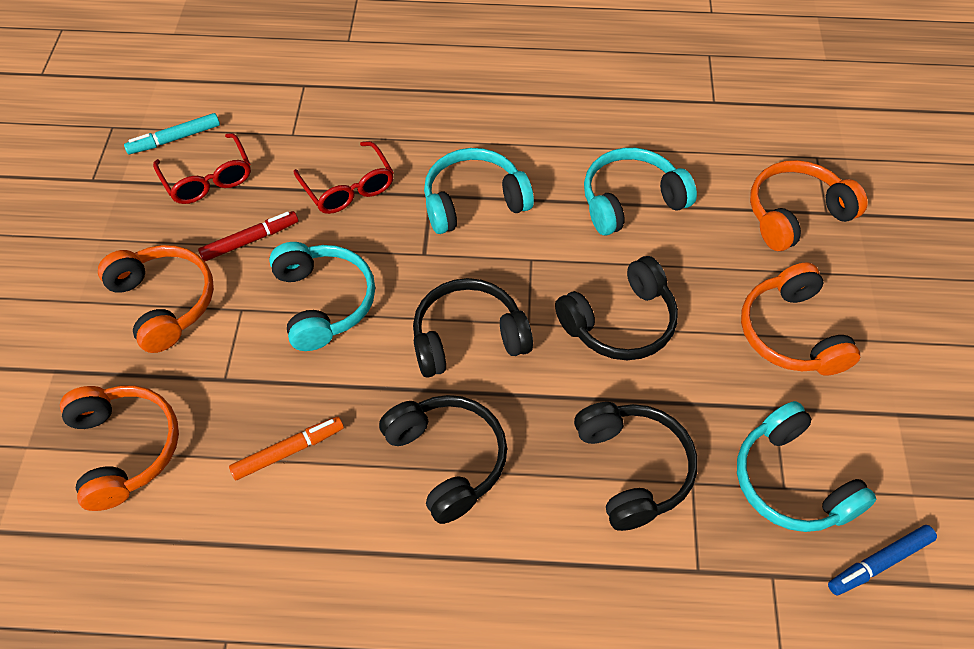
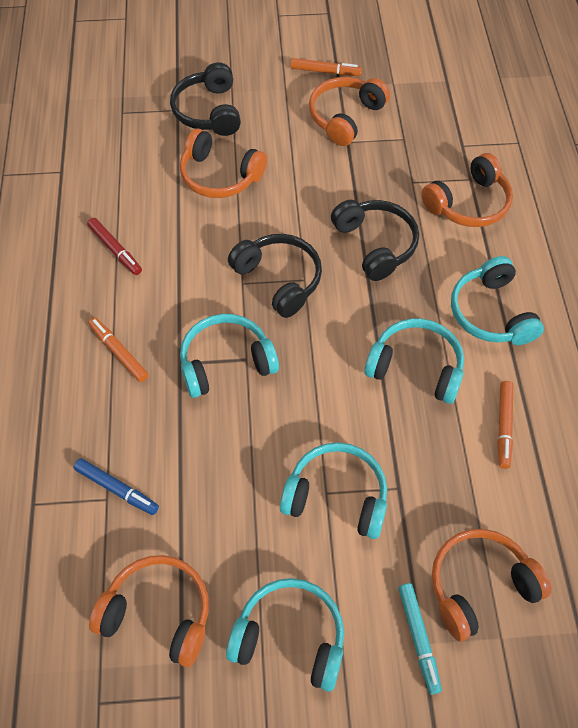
black headphones: 4 -> 3
orange headphones: 4 -> 5
orange marker: 1 -> 3
red glasses: 2 -> 0
turquoise headphones: 4 -> 5

